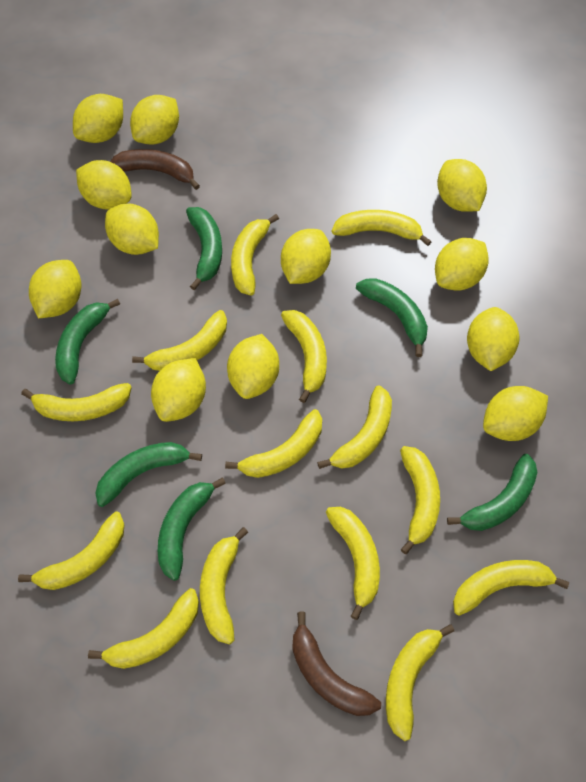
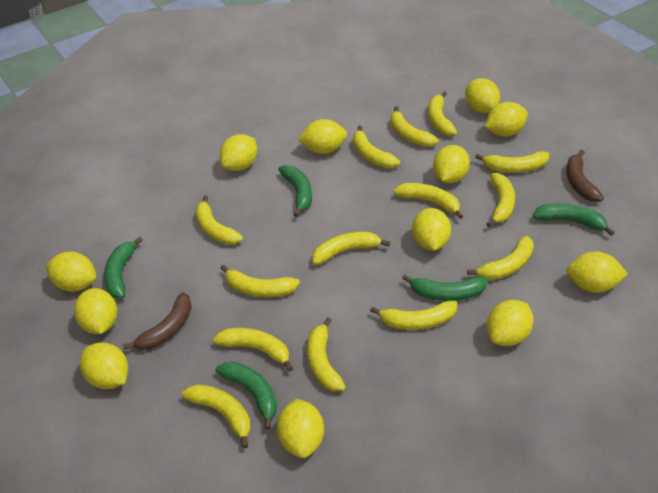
green banana: 6 -> 5

